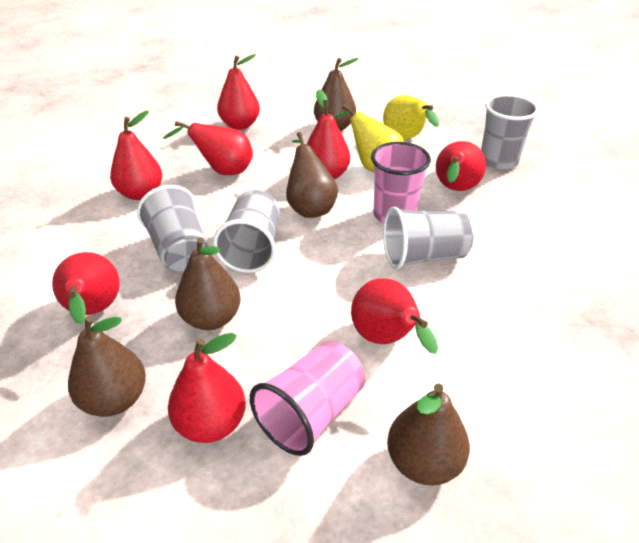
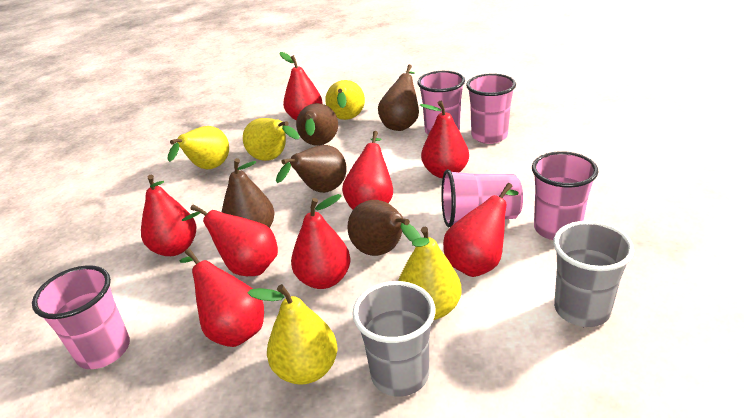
grey cup: 4 -> 2
pink cup: 2 -> 5
yellow pear: 2 -> 5

